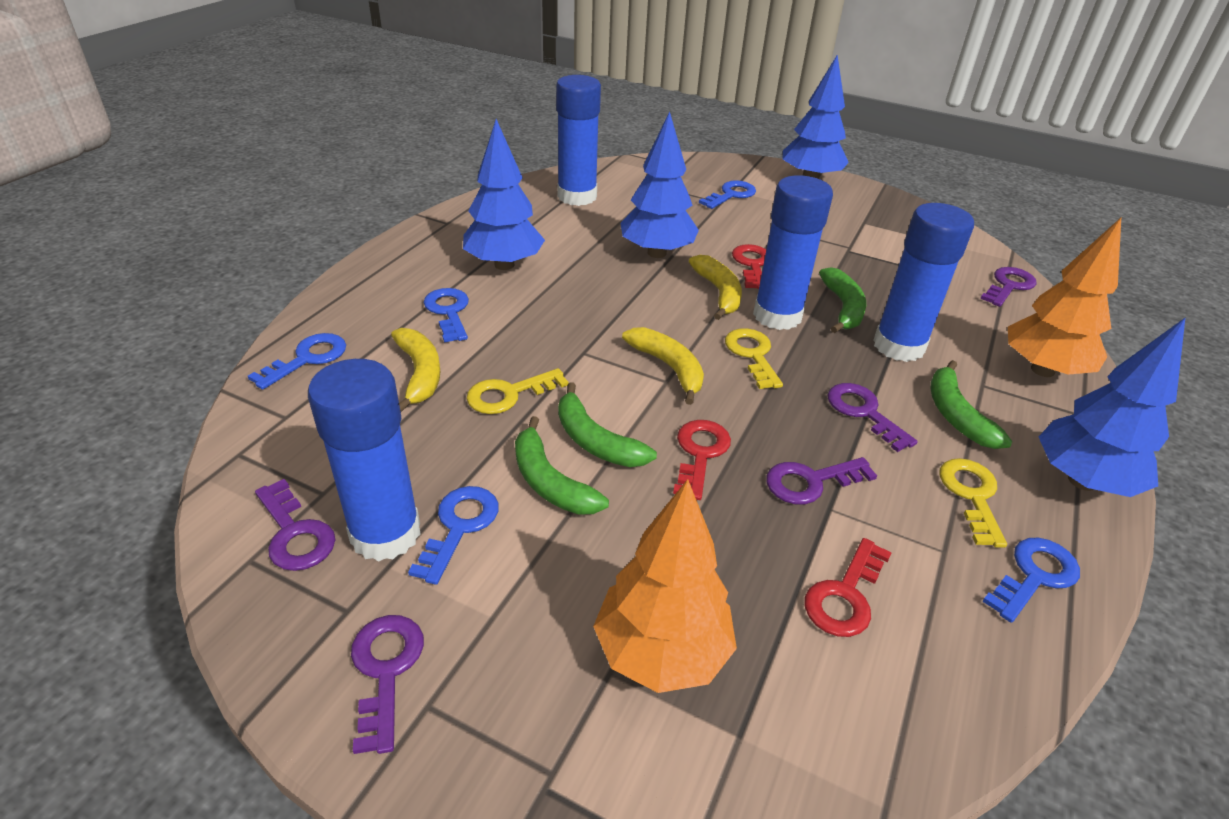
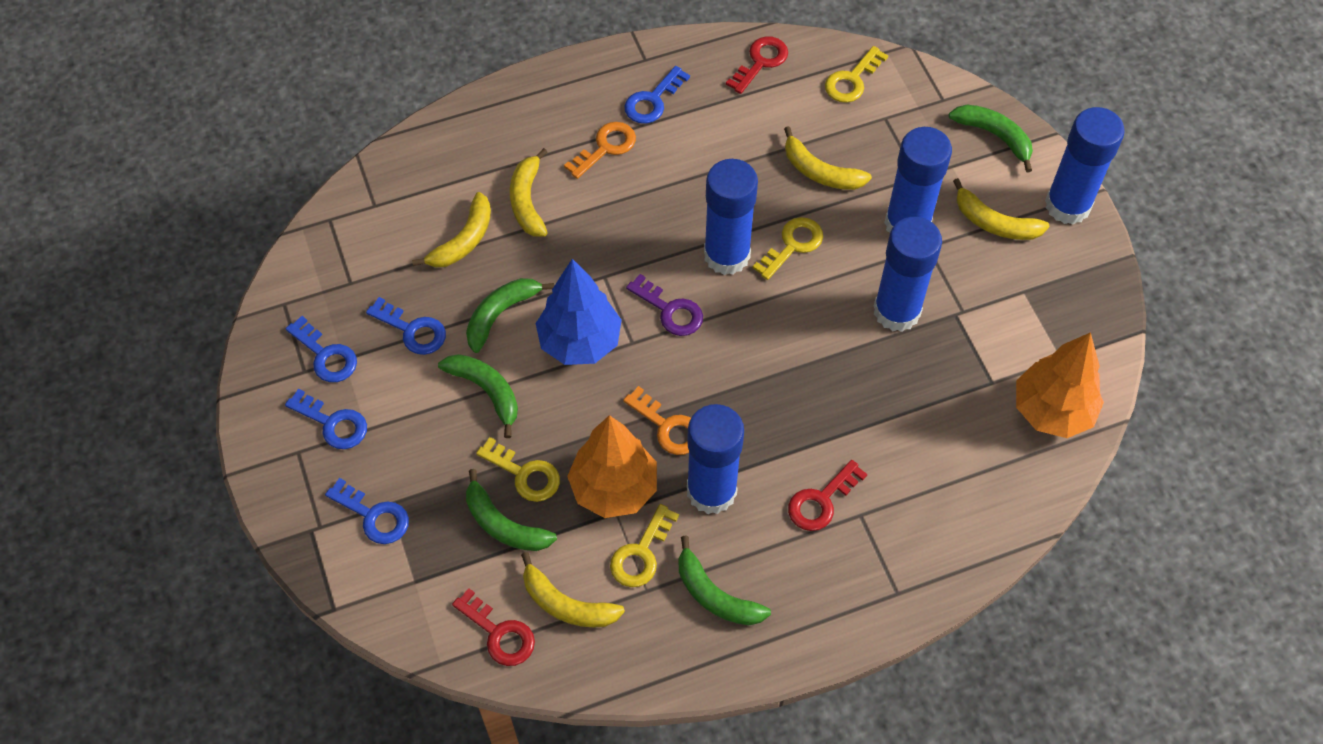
blue glue stick: 4 -> 5
blue tree: 4 -> 1
green banana: 4 -> 5
orange key: 0 -> 2
purple key: 5 -> 1
yellow banana: 3 -> 5
yellow key: 3 -> 4

